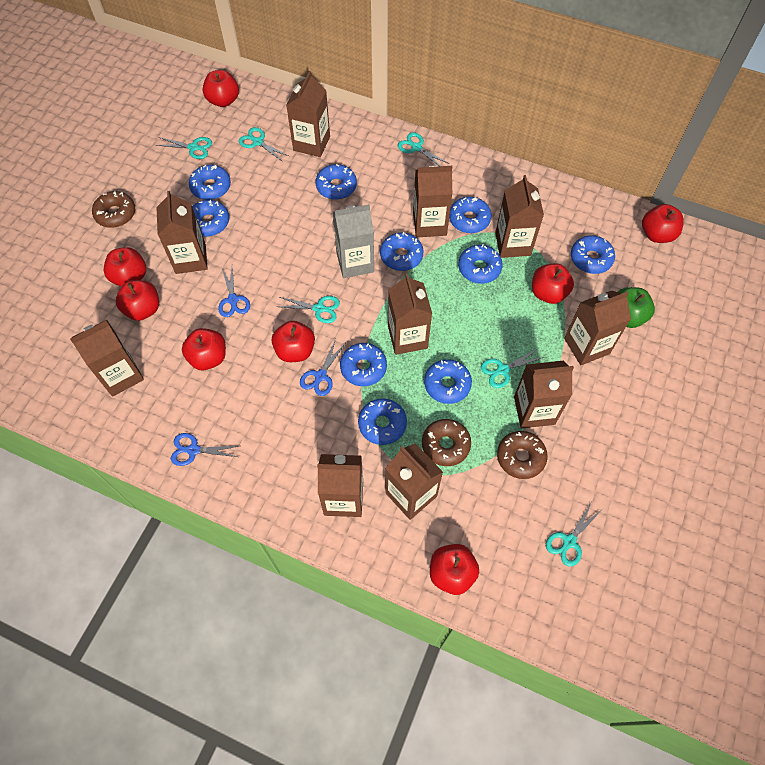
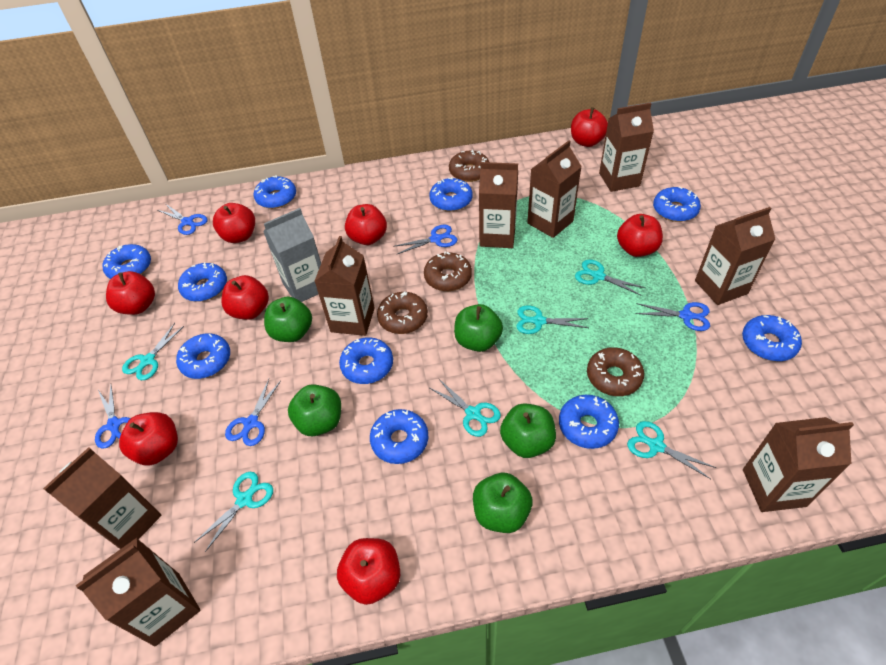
blue scissors: 3 -> 5
brown carton: 10 -> 8
brown donut: 3 -> 4
green apple: 1 -> 5

